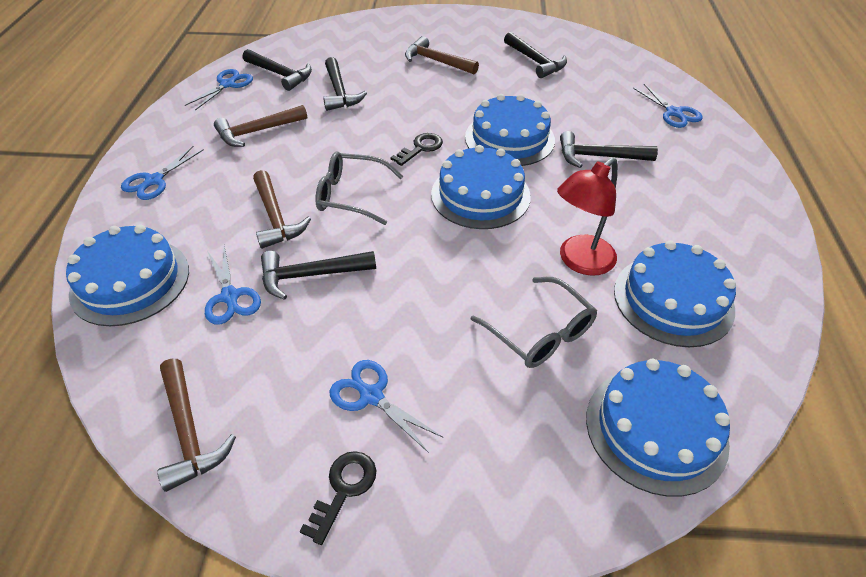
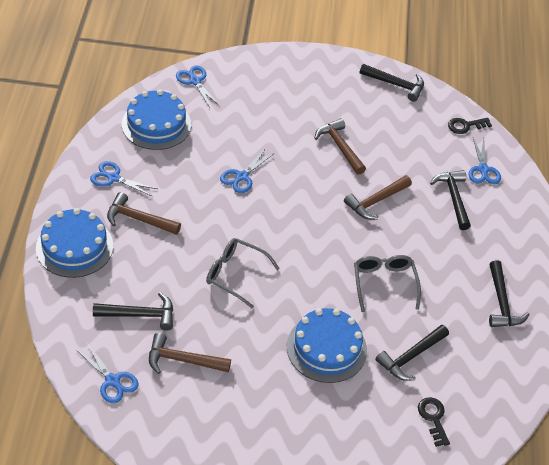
blue cake: 5 -> 3
red lamp: 1 -> 0

